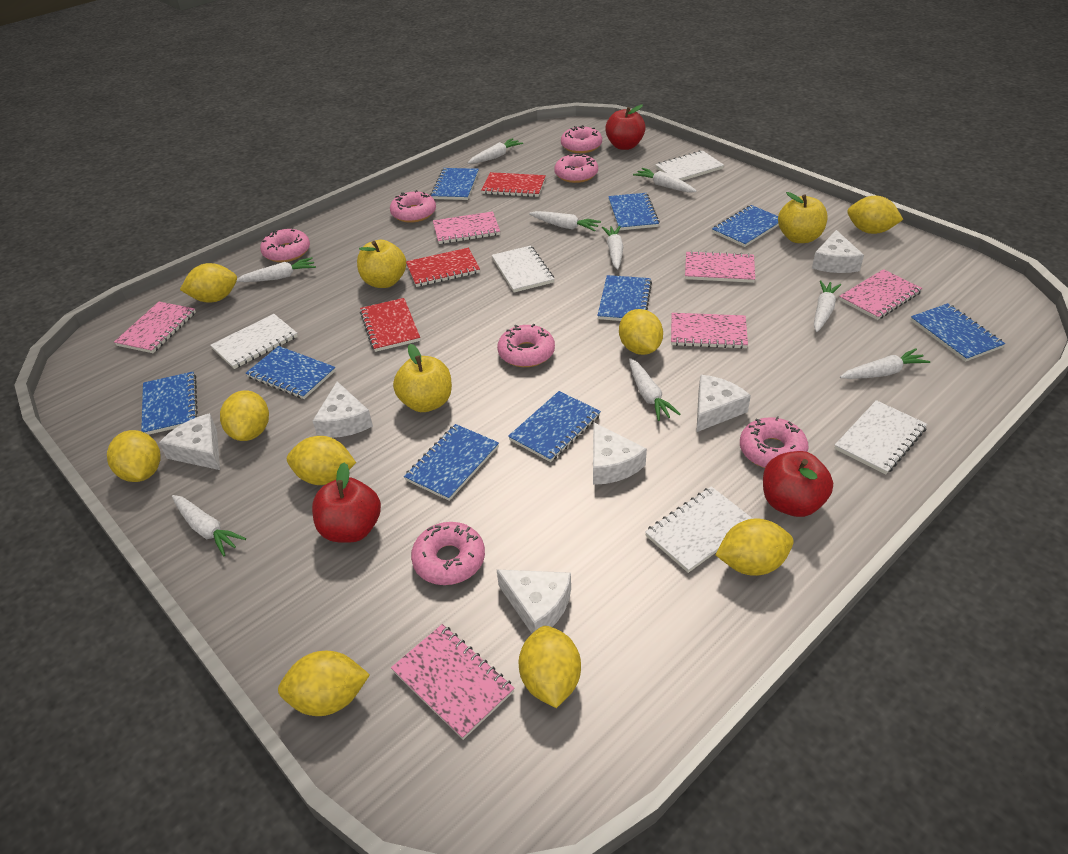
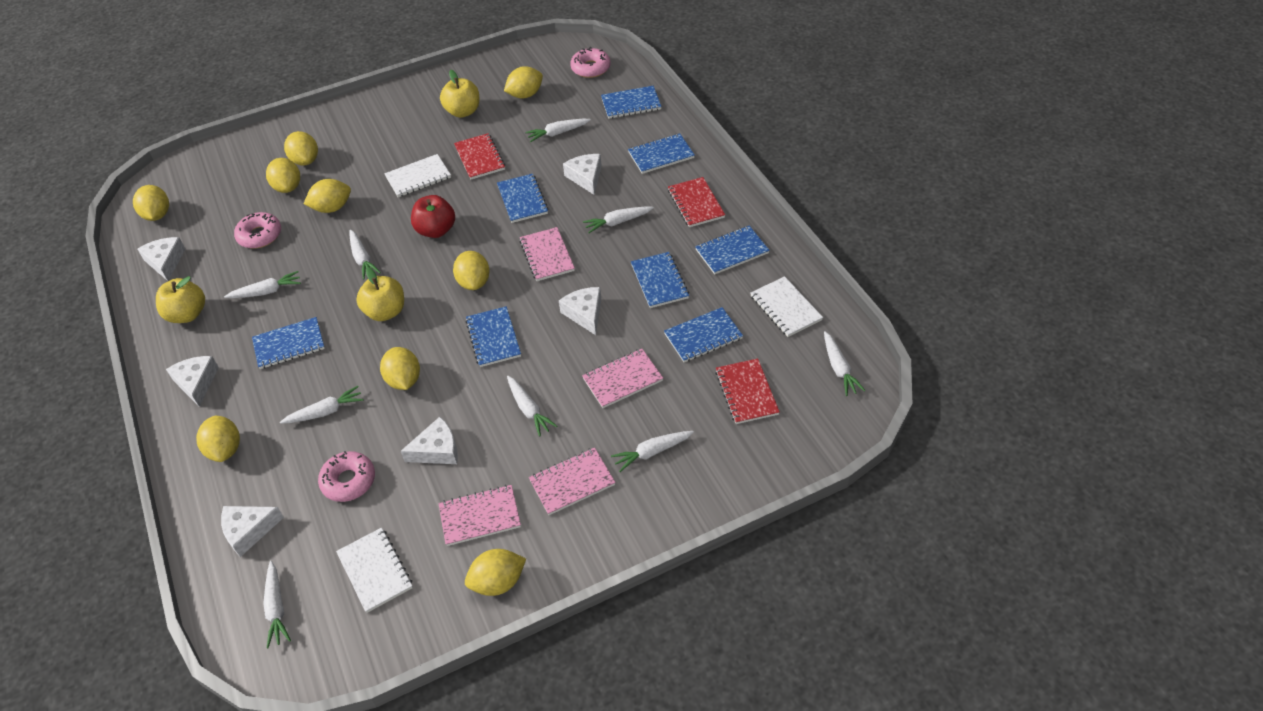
blue notebook: 9 -> 8
pink donut: 7 -> 3
pink notebook: 6 -> 4
red apple: 3 -> 1
white notebook: 5 -> 3

